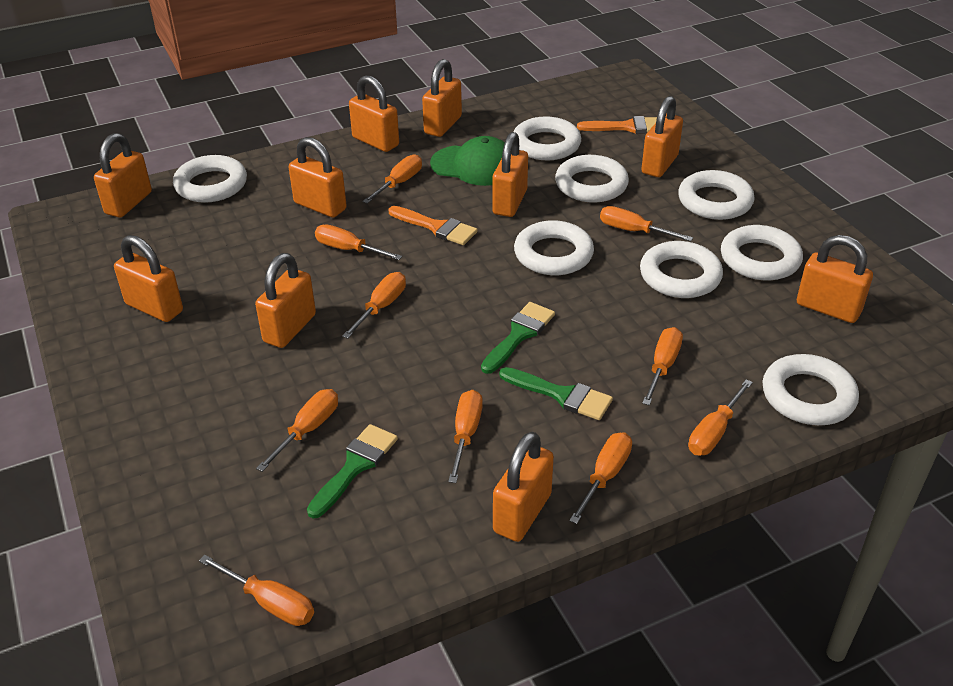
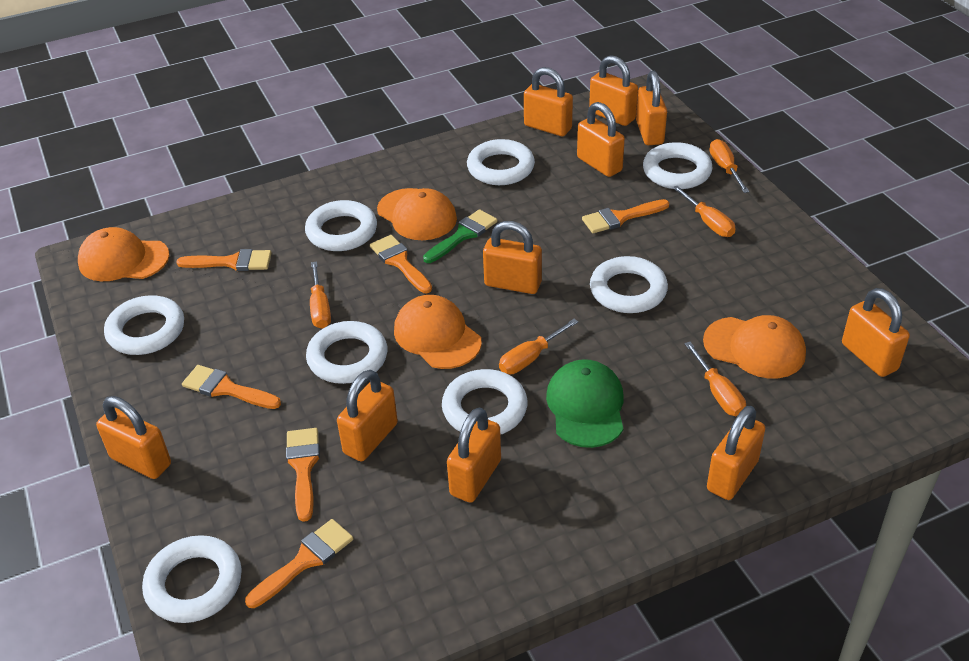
green brush: 3 -> 1
orange brush: 2 -> 6
orange cap: 0 -> 4
orange screwdriver: 10 -> 5

